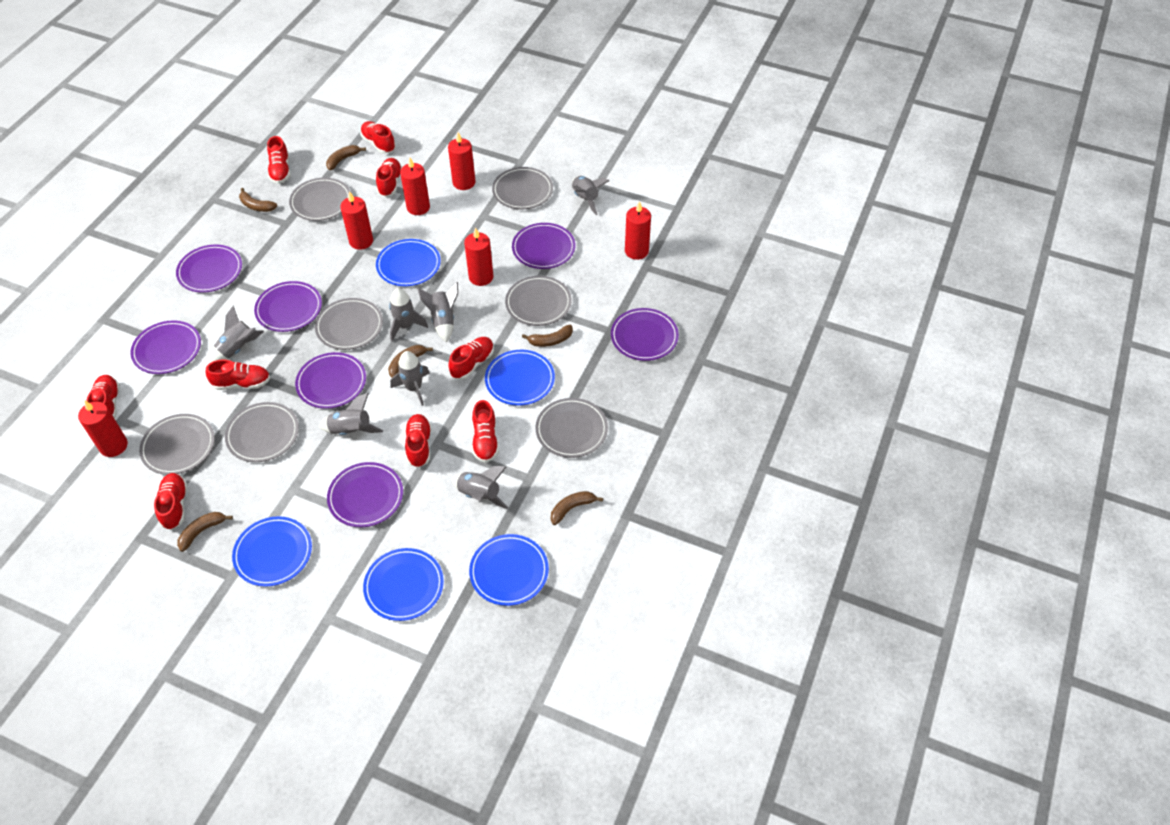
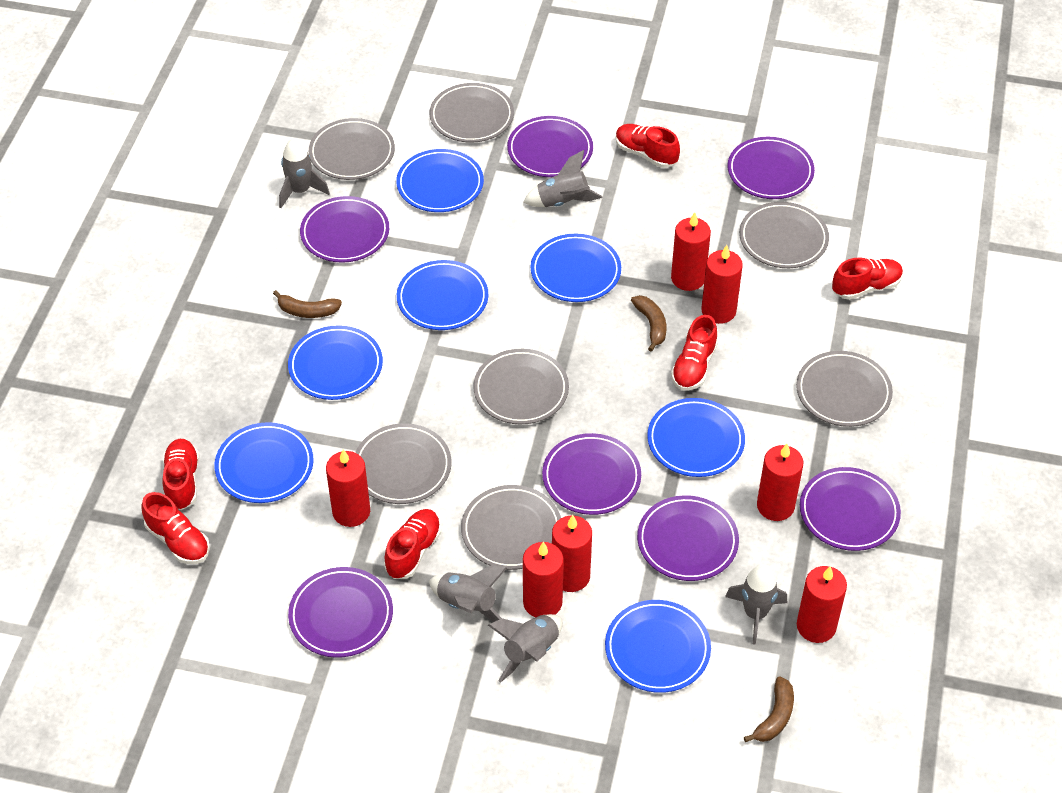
blue plate: 5 -> 7
brown banana: 6 -> 3
grey rocket: 7 -> 5
red candle: 6 -> 7
red shoe: 9 -> 6

